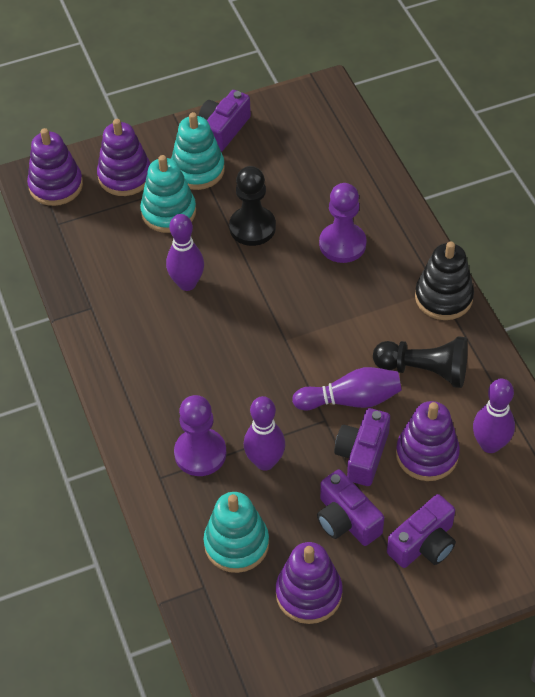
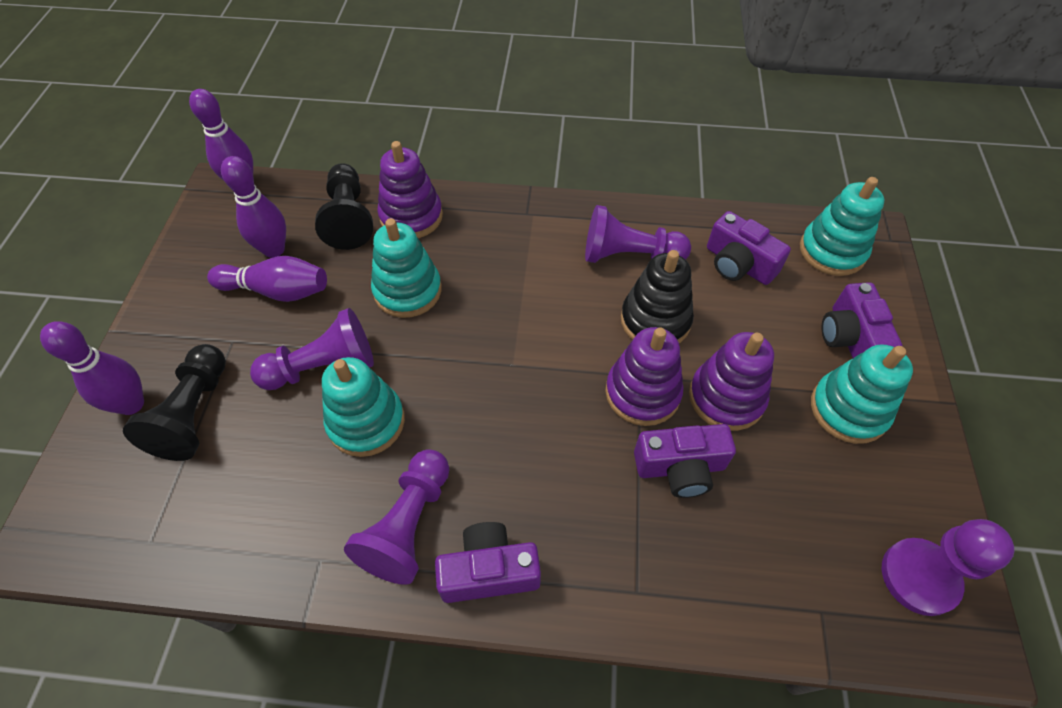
purple pawn: 2 -> 4
purple stacking toy: 4 -> 3
turquoise stacking toy: 3 -> 4

